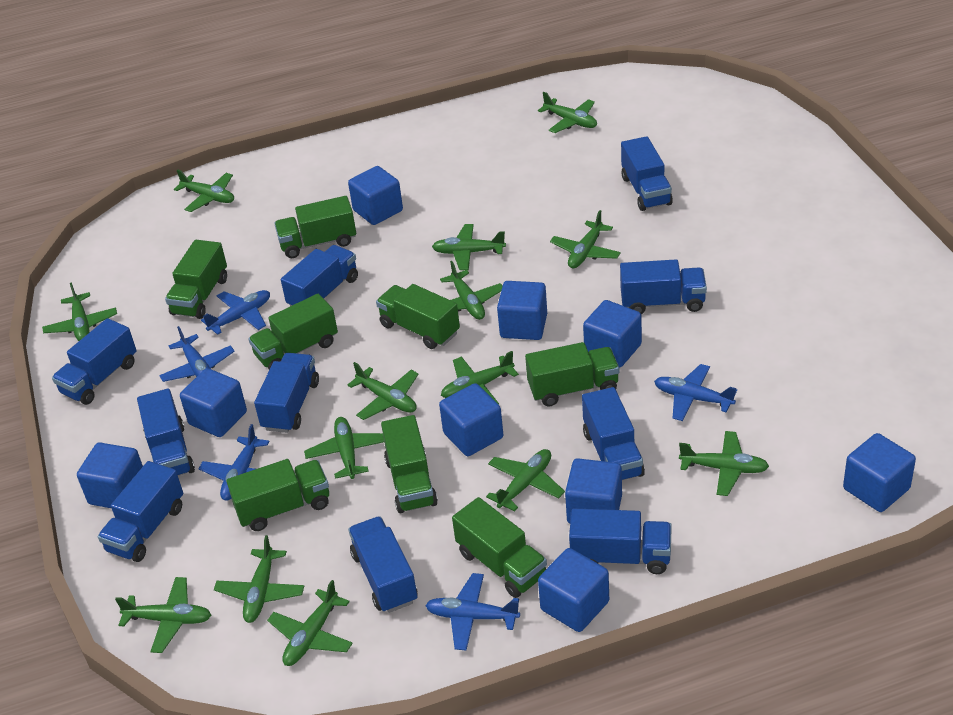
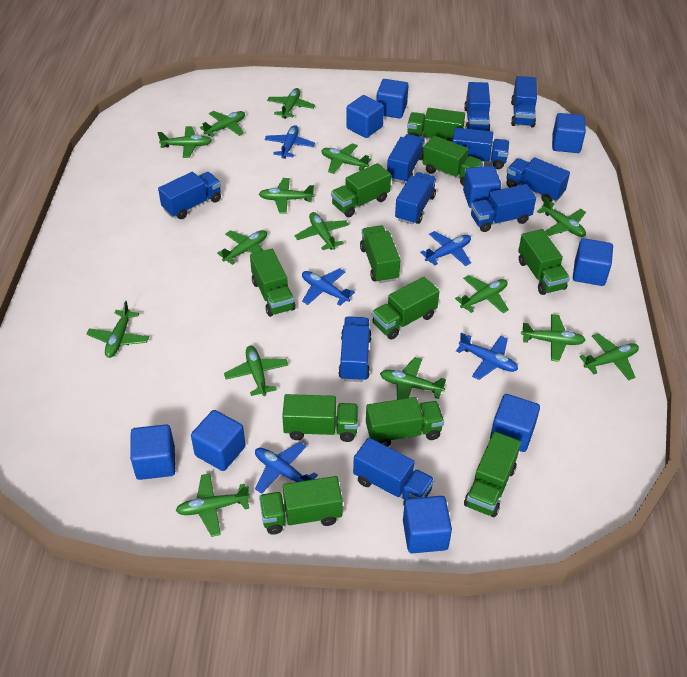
green plane: 14 -> 15
green truck: 8 -> 11

